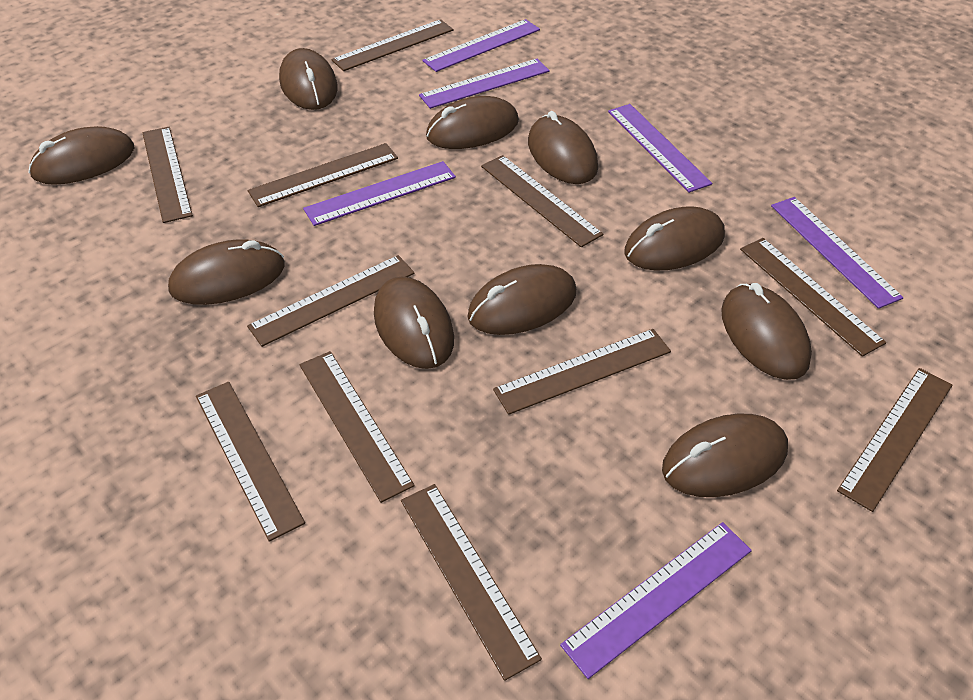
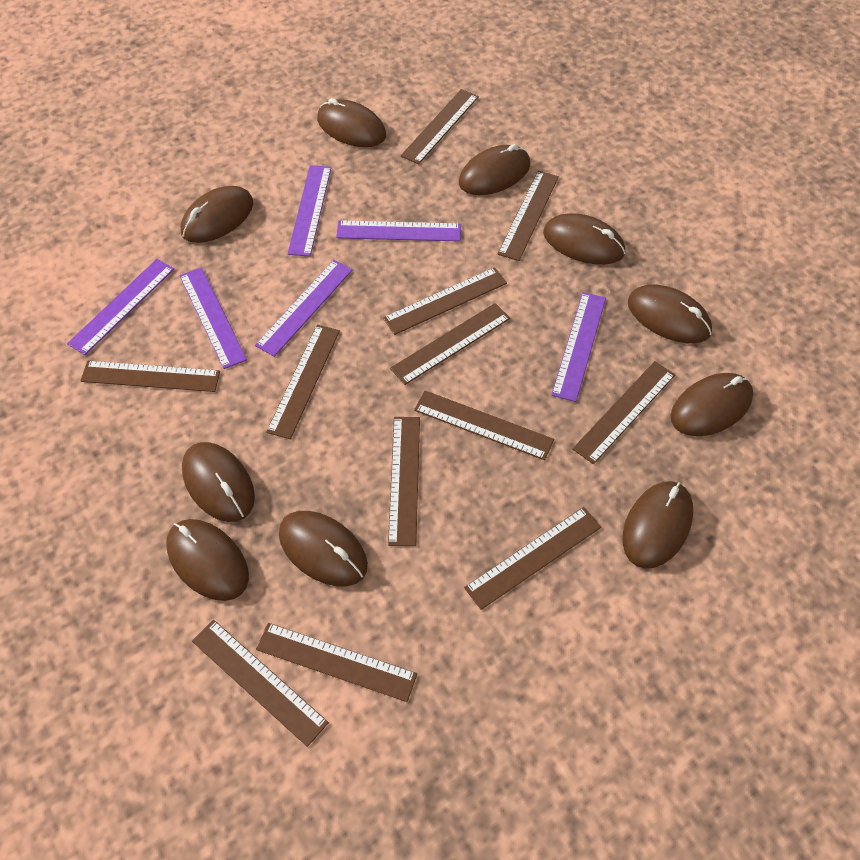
brown ruler: 11 -> 12

